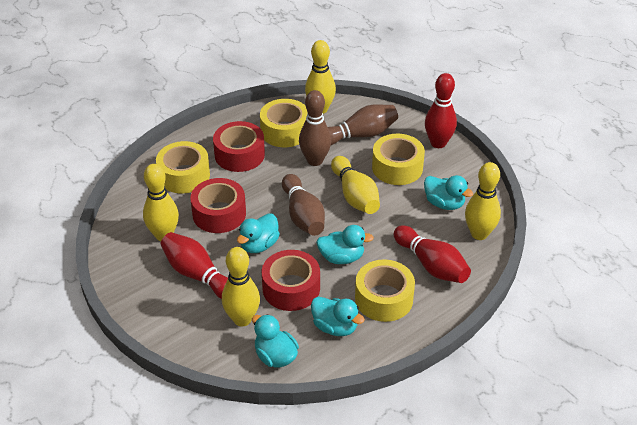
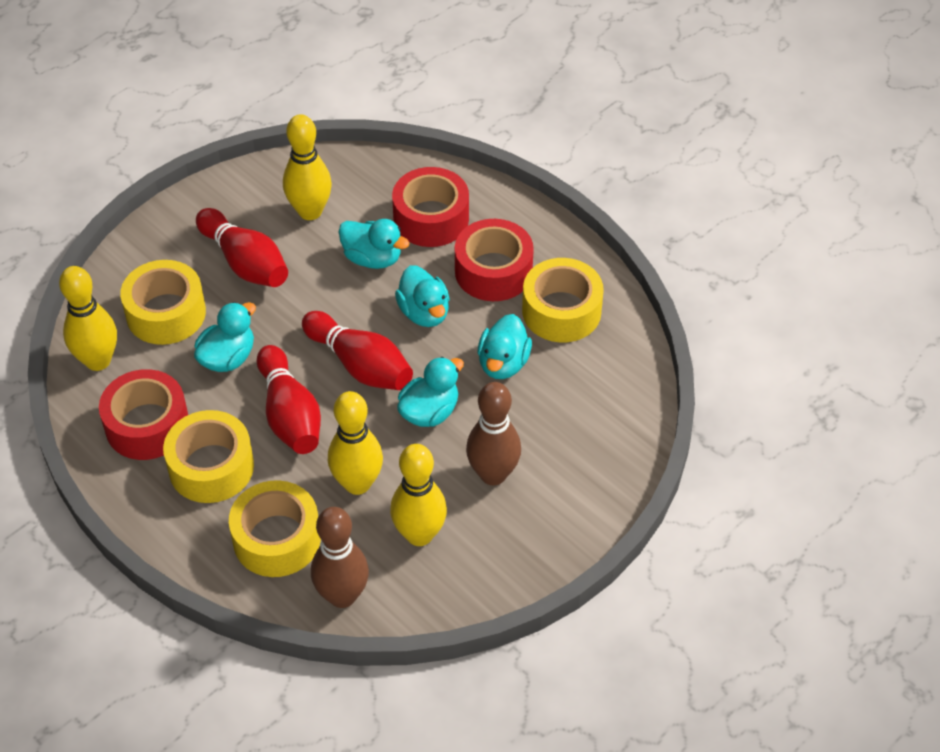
brown bowling pin: 3 -> 2
yellow bowling pin: 5 -> 4

